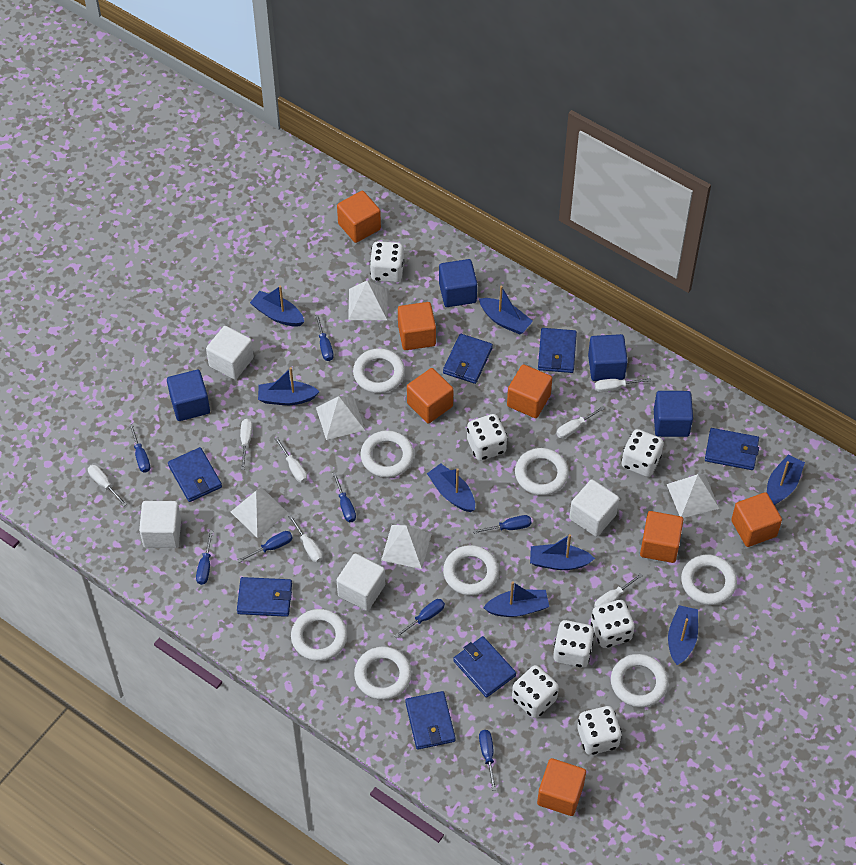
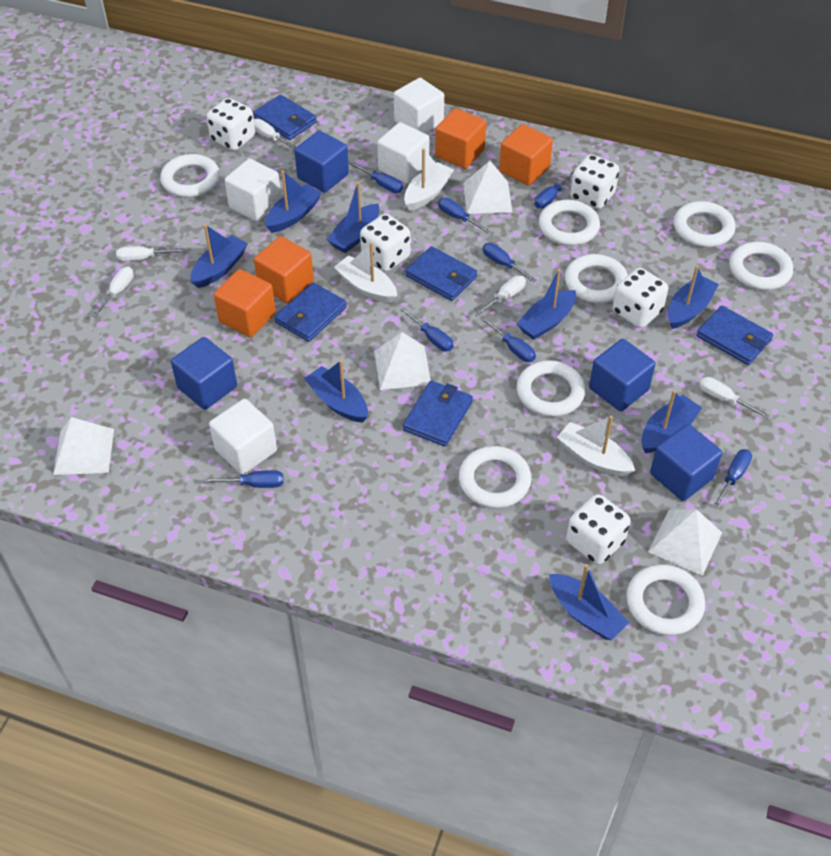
blue wallet: 7 -> 5
orange cube: 7 -> 4
white boat: 0 -> 3
white dice: 7 -> 5
white pyramid: 5 -> 4
white screwdriver: 7 -> 5

